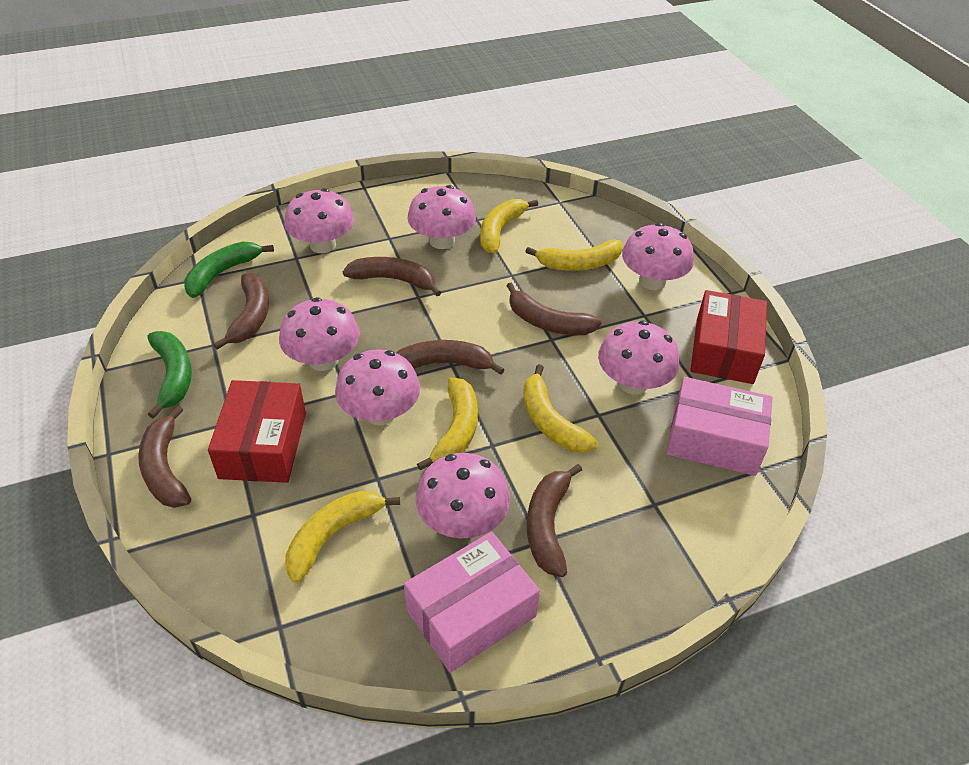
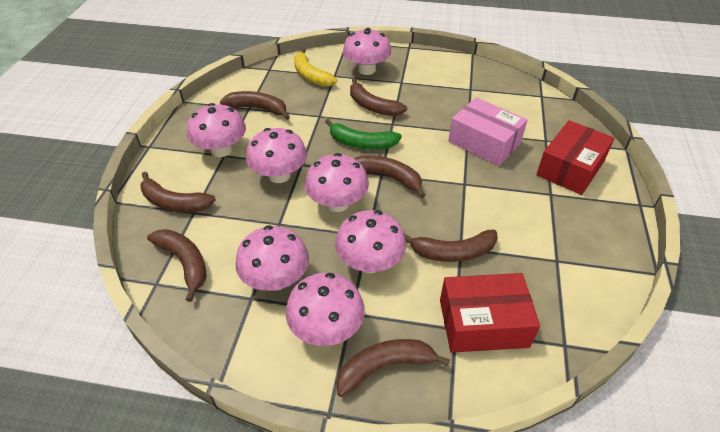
brown banana: 6 -> 7
green banana: 2 -> 1
pink box: 2 -> 1
yellow banana: 5 -> 1

